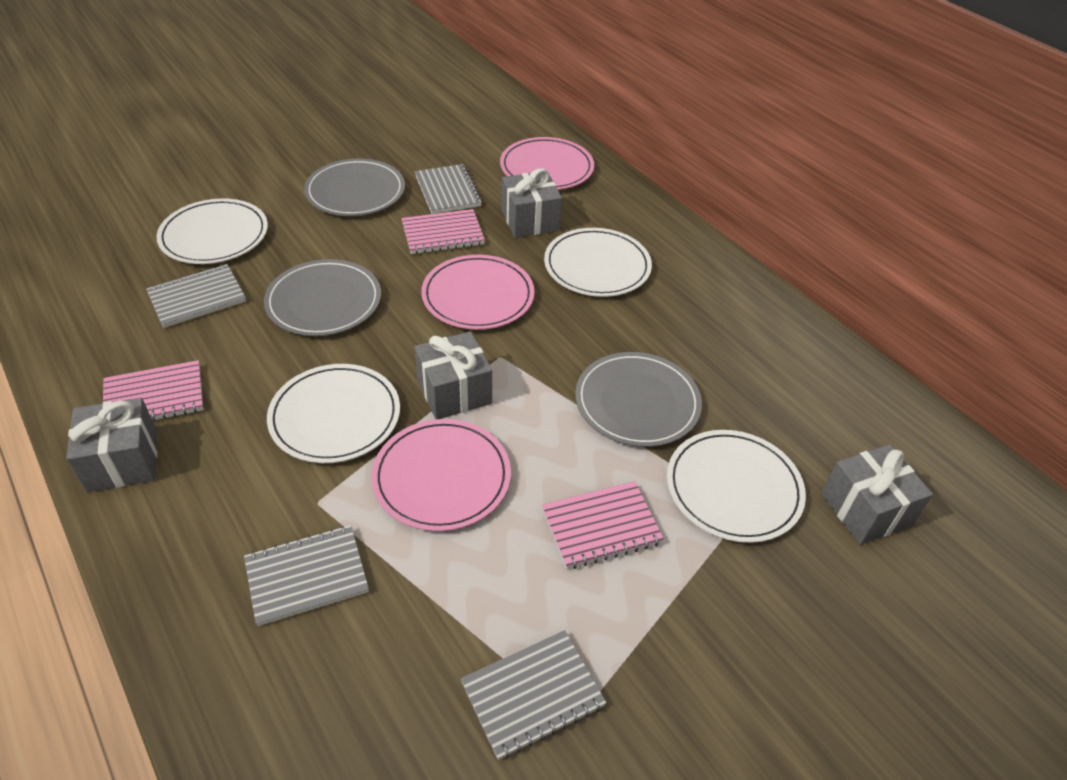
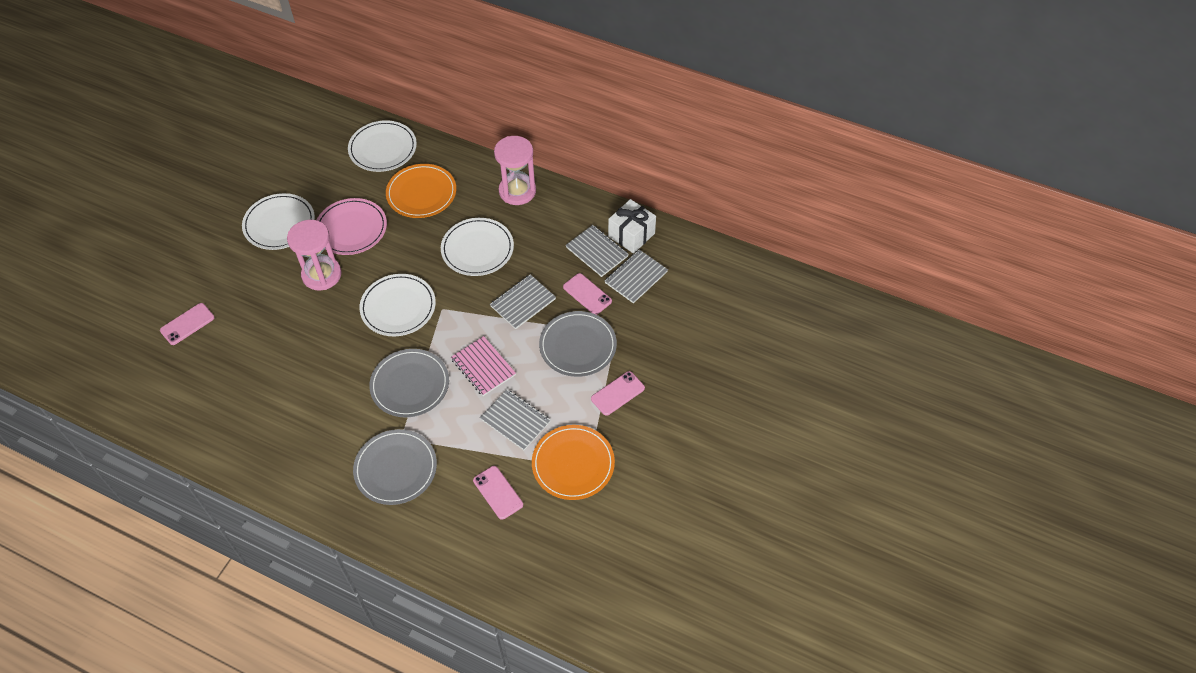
grey gift: 4 -> 0
orange plate: 0 -> 2
pink hourglass: 0 -> 2
pink notebook: 3 -> 1
pink phone: 0 -> 4
pink plate: 3 -> 1
white gift: 0 -> 1

